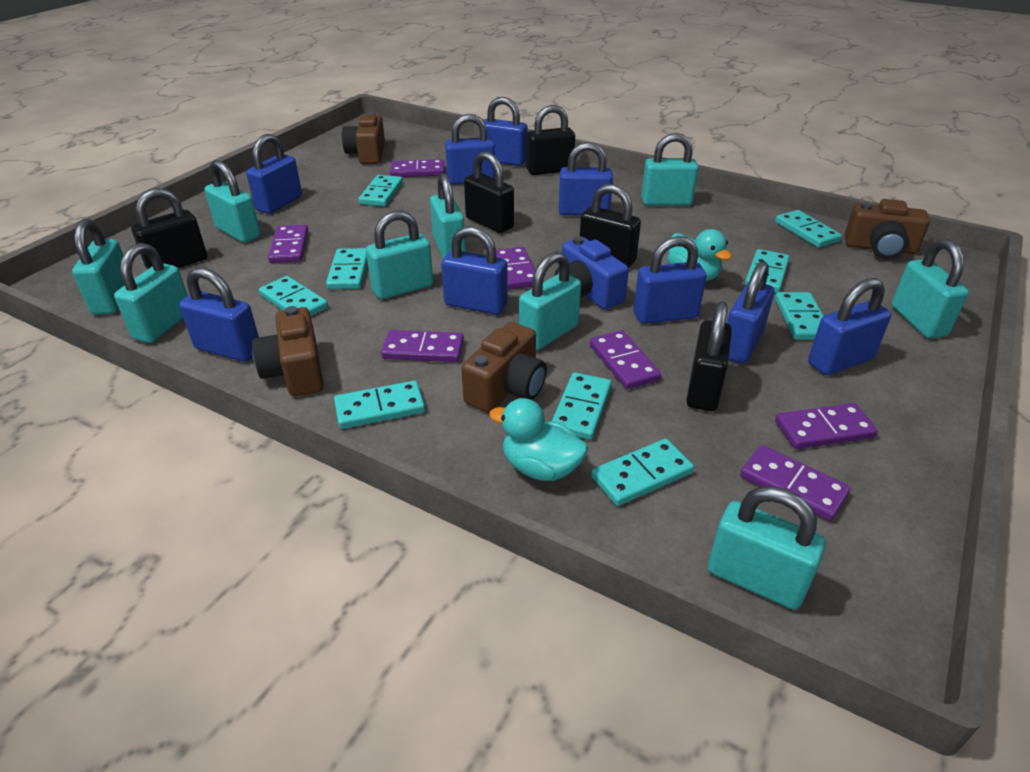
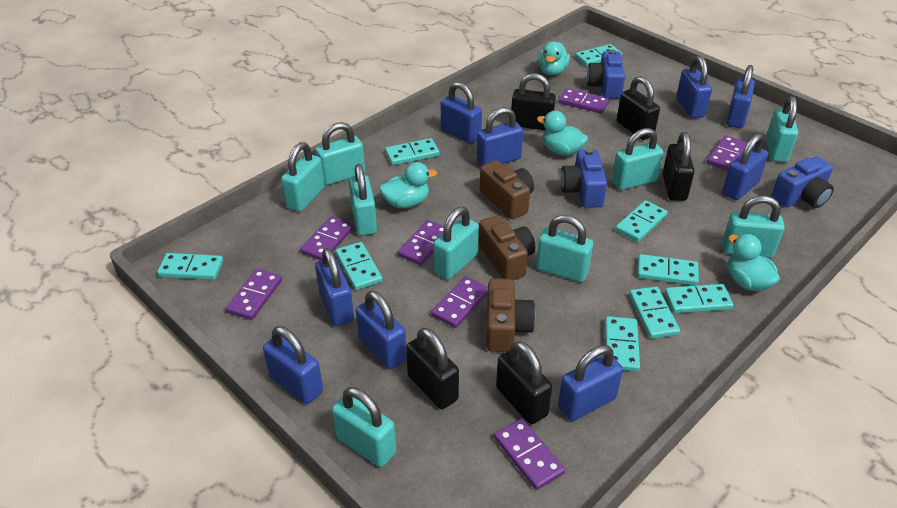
blue camera: 1 -> 3
brown camera: 4 -> 3
turquoise duck: 2 -> 4

